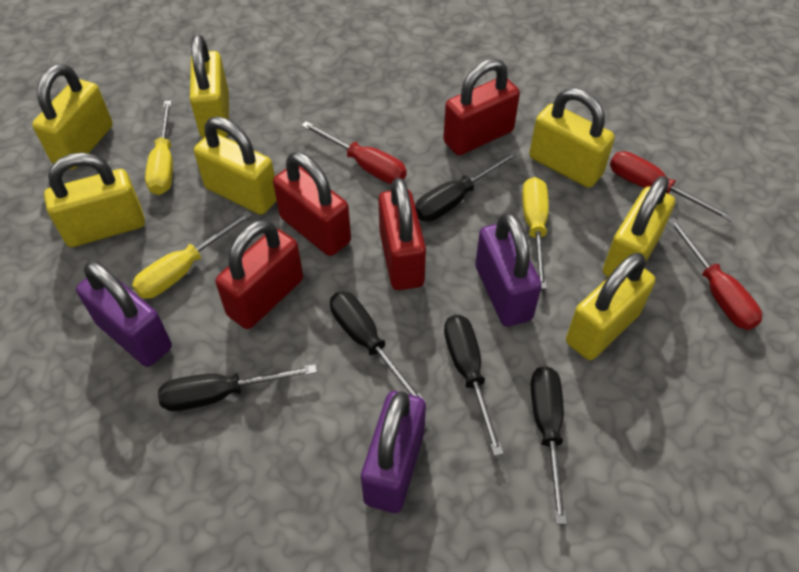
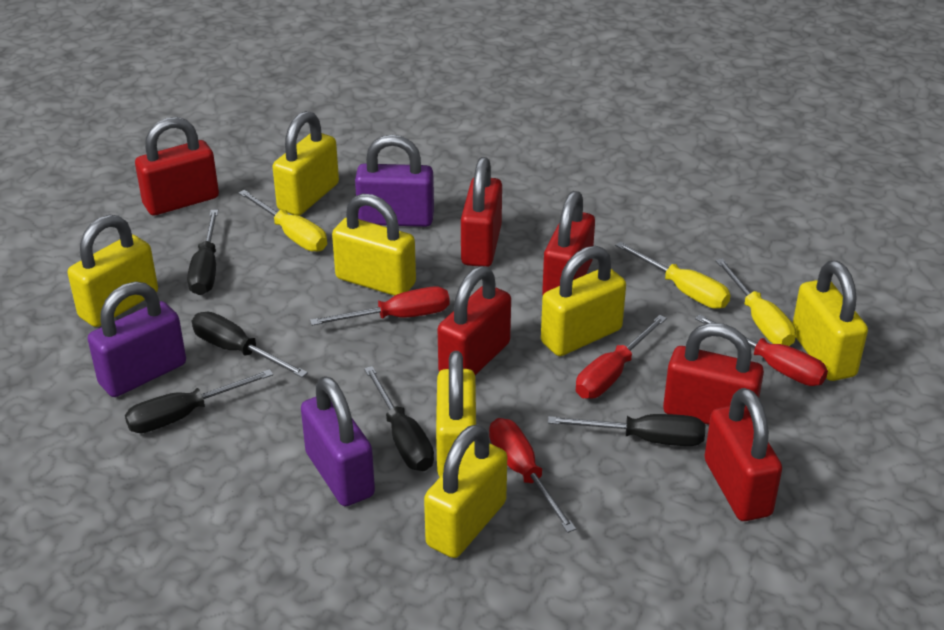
red padlock: 4 -> 6
red screwdriver: 3 -> 4

